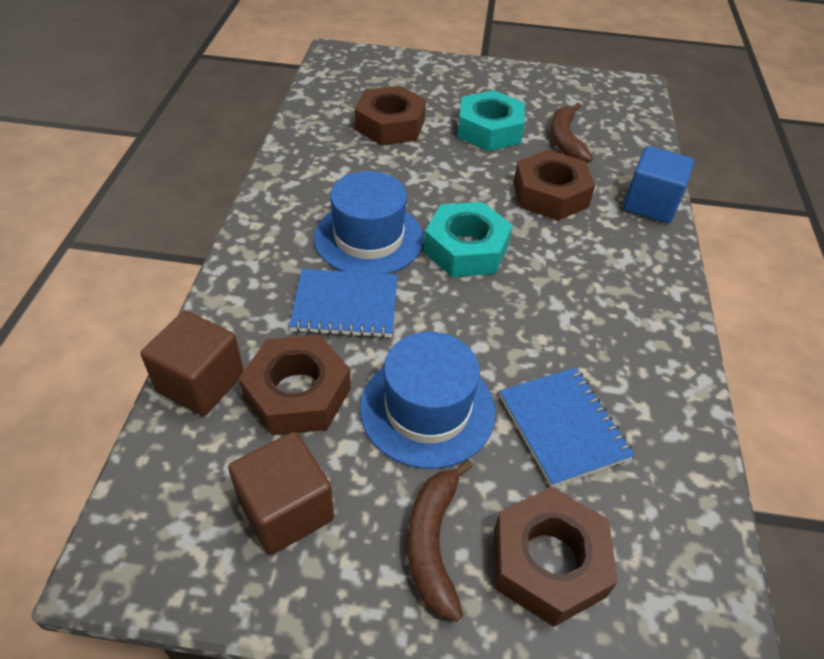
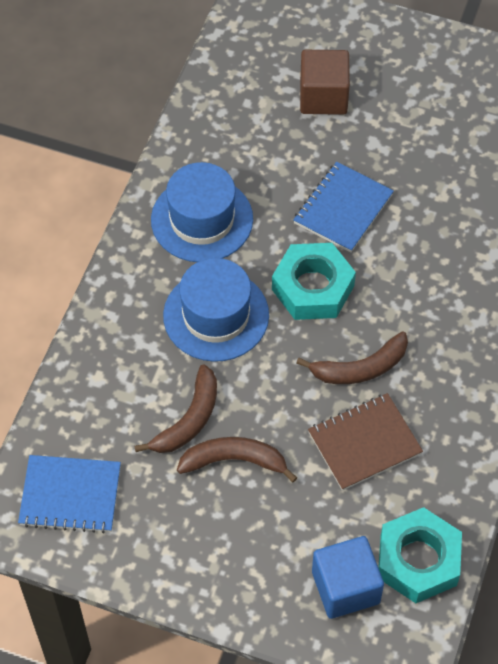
brown banana: 2 -> 3
brown cube: 2 -> 1
brown notebook: 0 -> 1
brown nut: 4 -> 0

